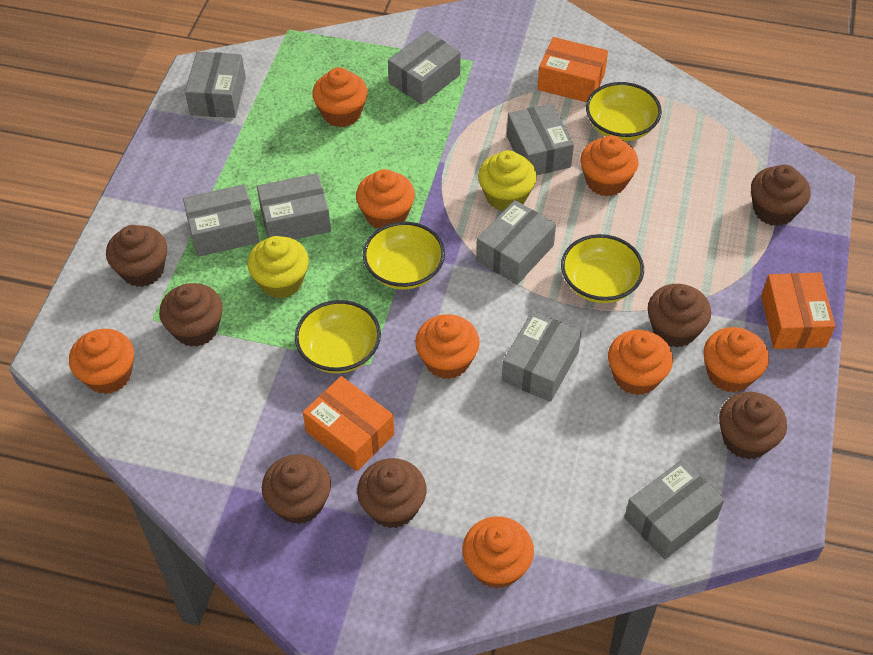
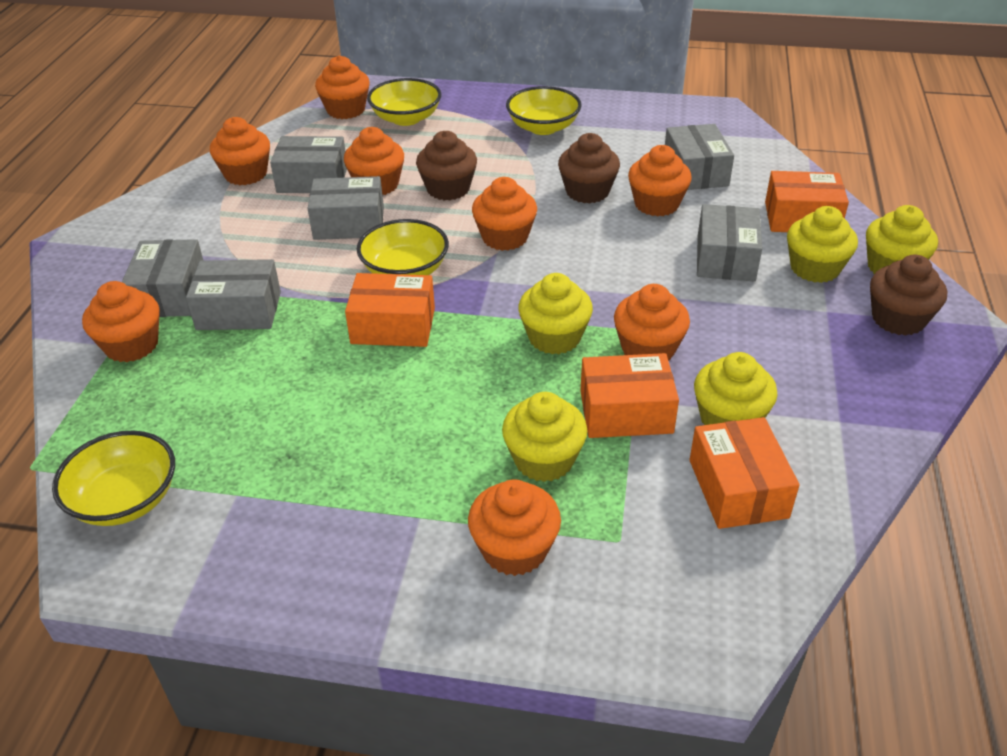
brown cupcake: 7 -> 3
grey box: 8 -> 6
orange box: 3 -> 4
yellow cupcake: 2 -> 5

